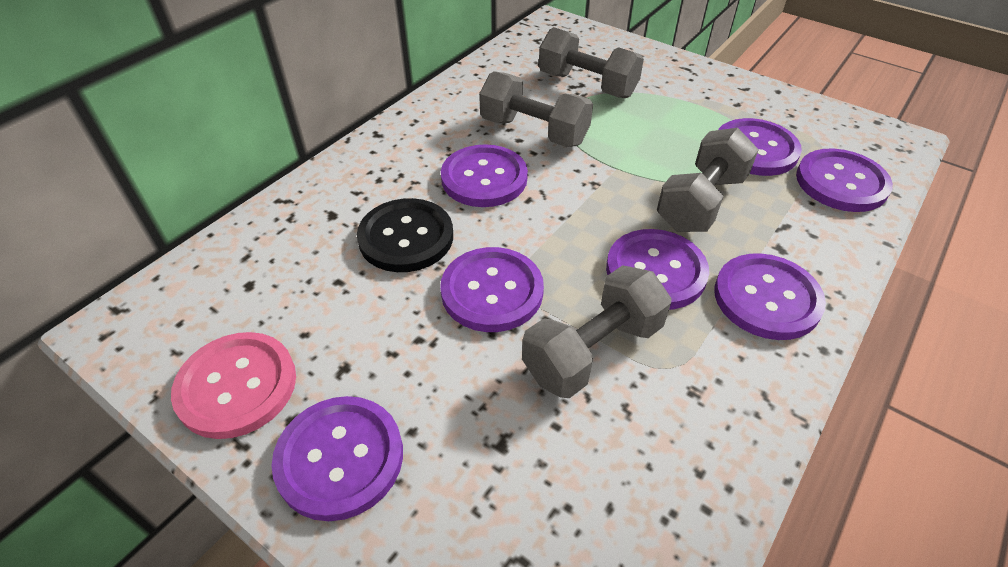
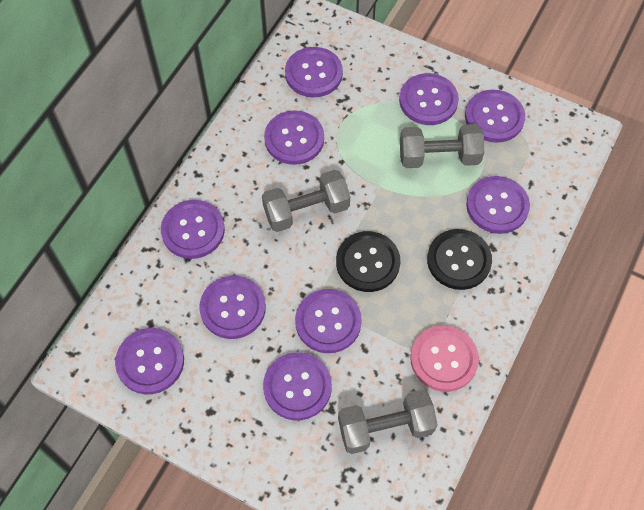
black button: 1 -> 2
grey dumbbell: 4 -> 3
purple button: 7 -> 10

